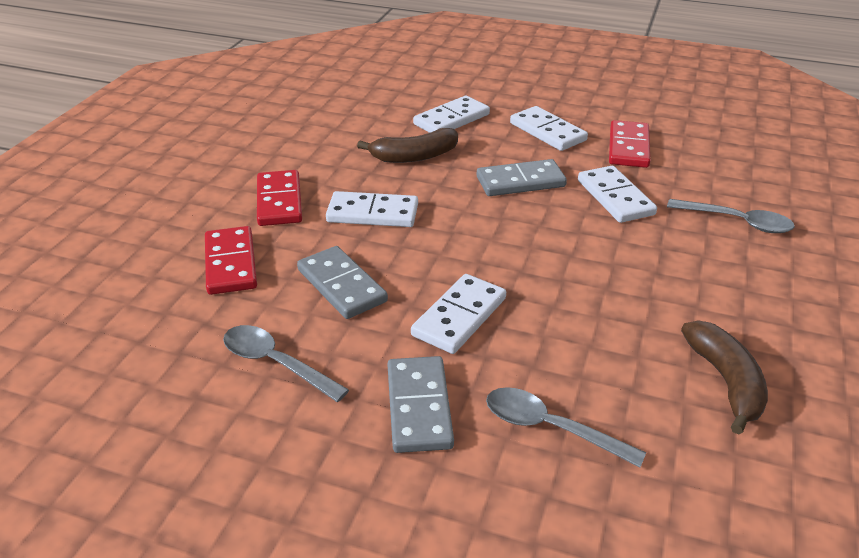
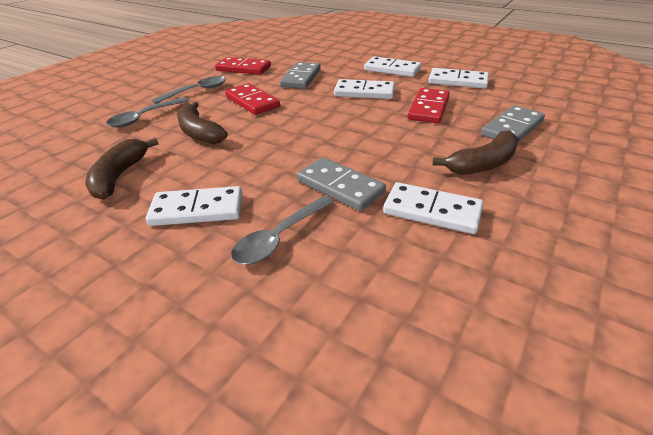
brown banana: 2 -> 3

